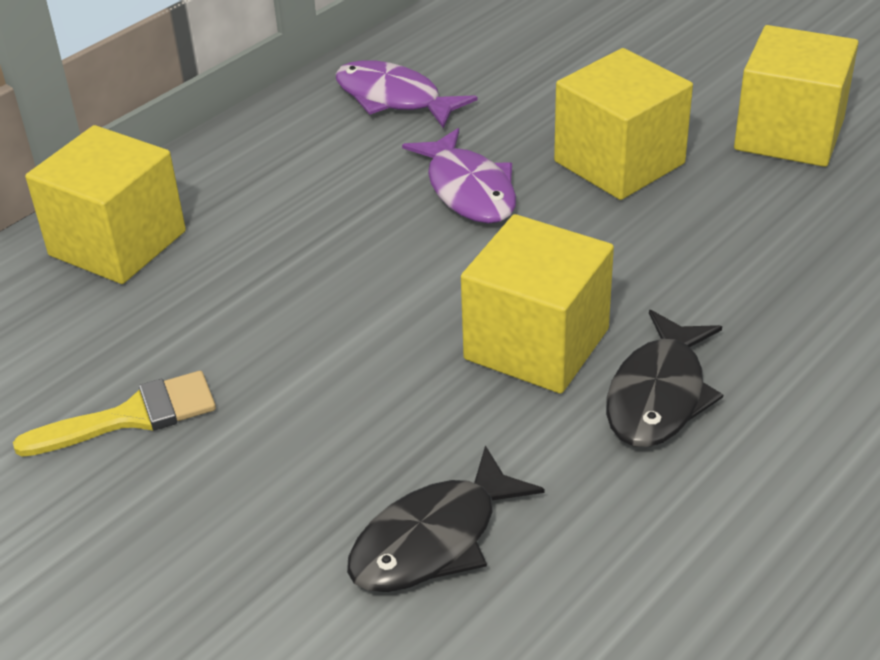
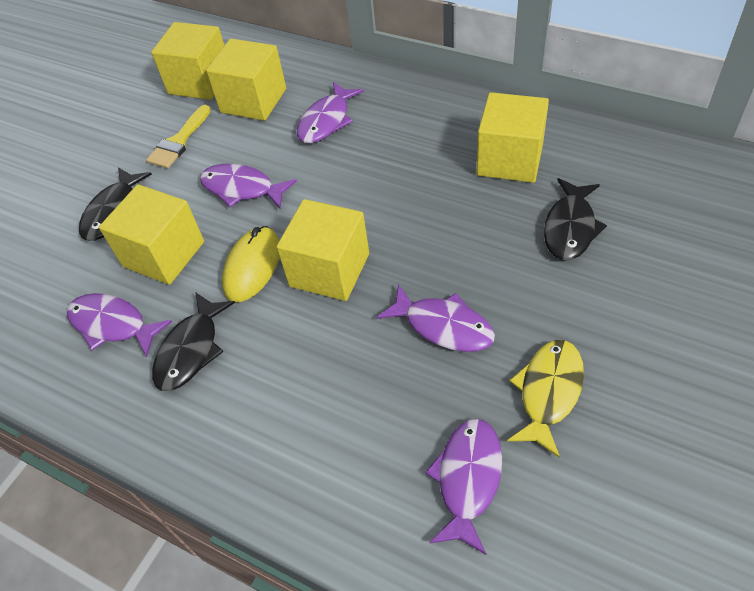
black fish: 2 -> 3
purple fish: 2 -> 5
yellow cube: 4 -> 5
yellow fish: 0 -> 1
yellow mouse: 0 -> 1

